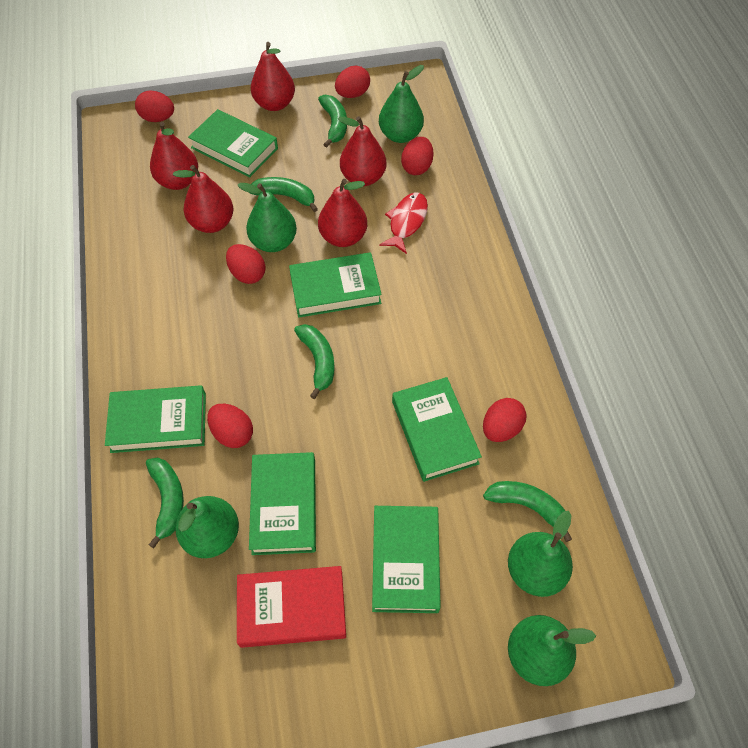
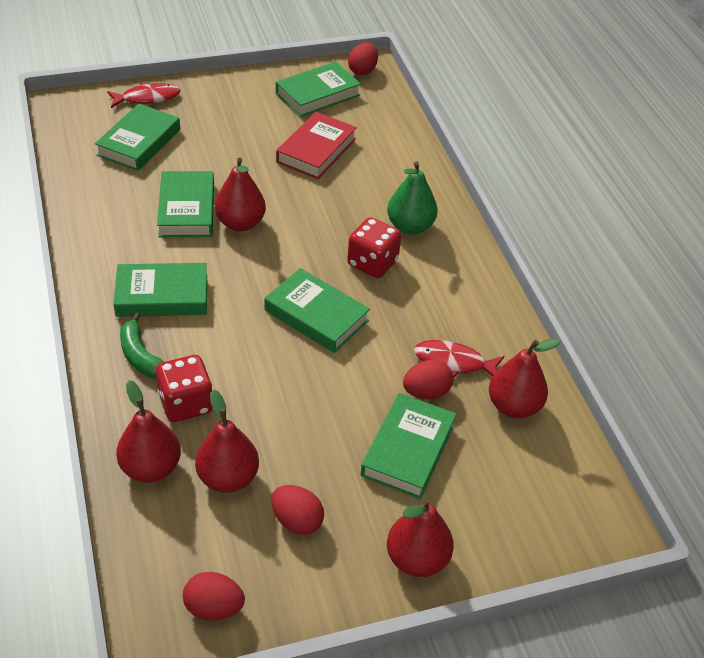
green banana: 5 -> 1
green pear: 5 -> 1
red dice: 0 -> 2
red egg: 6 -> 4
red fish: 1 -> 2

